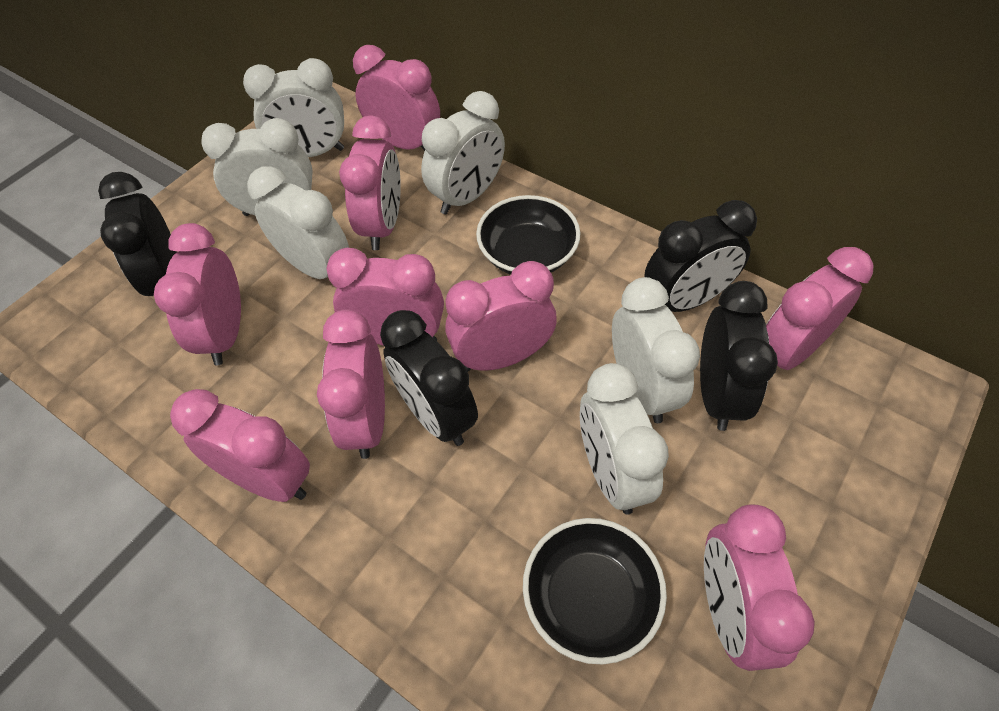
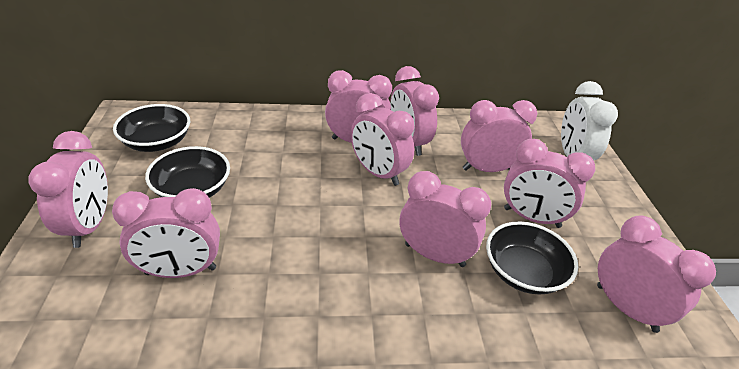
black bowl: 2 -> 3
black clock: 4 -> 0
white clock: 6 -> 1

